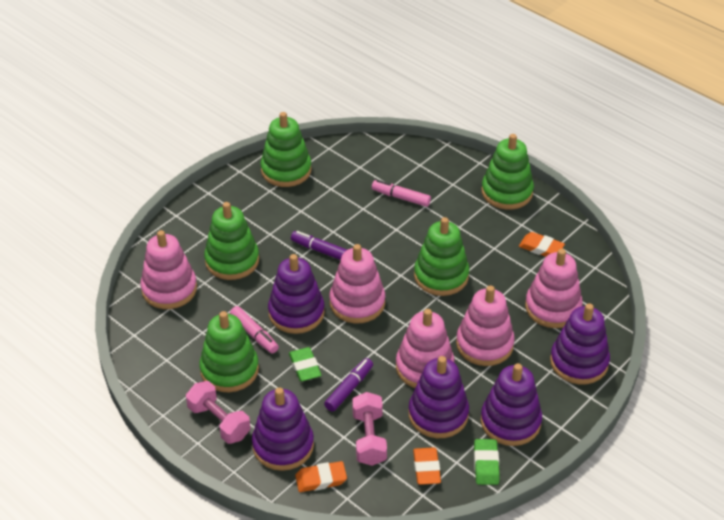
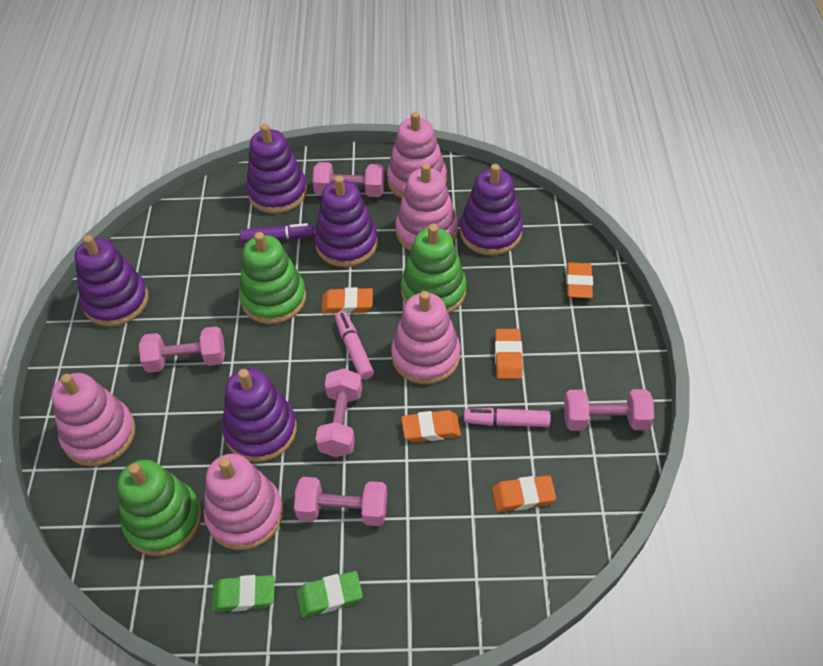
green stacking toy: 5 -> 3
orange eraser: 3 -> 5
pink dumbbell: 2 -> 5
purple marker: 2 -> 1

